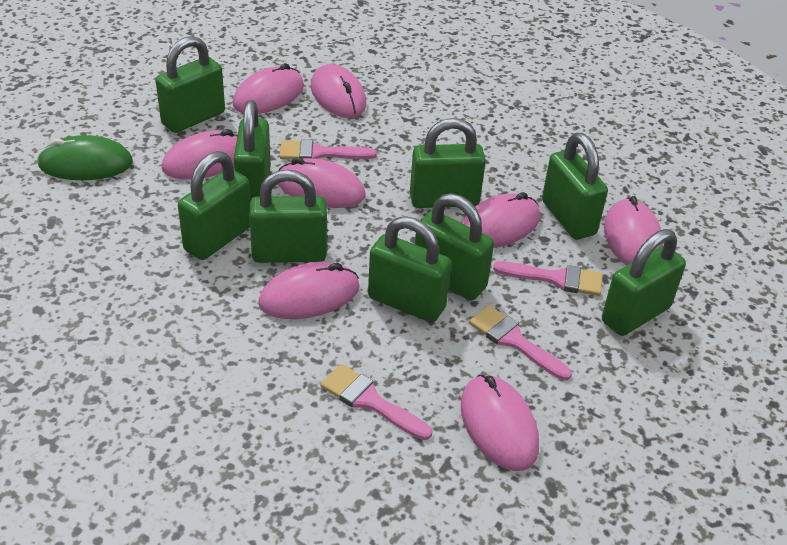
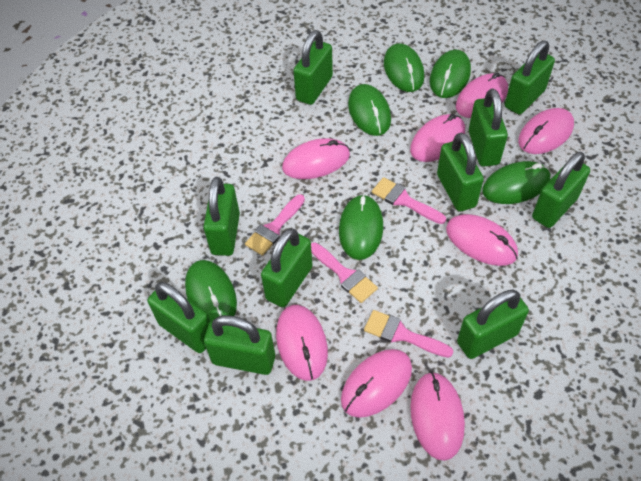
green mouse: 1 -> 6
green padlock: 9 -> 10

